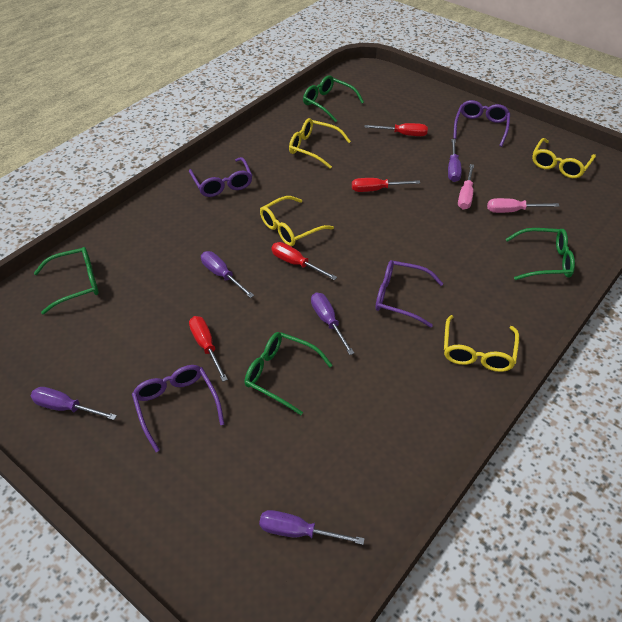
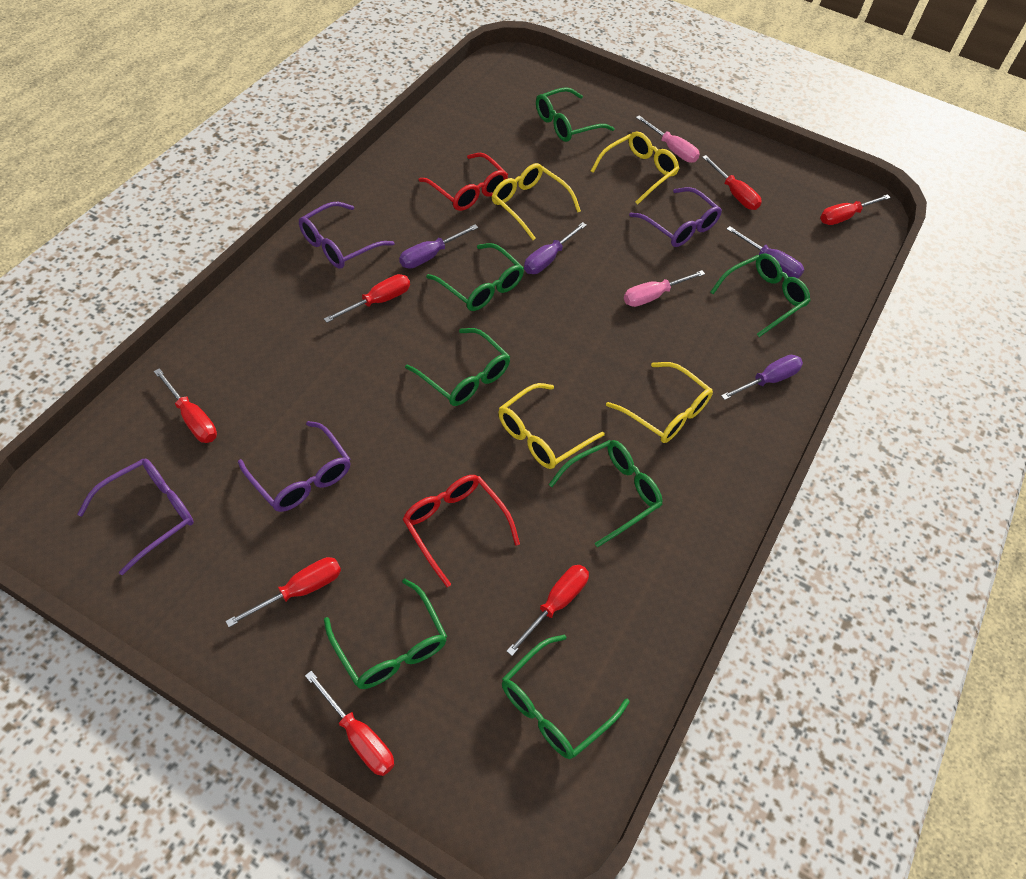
green glasses: 4 -> 7
purple screwdriver: 5 -> 4
red glasses: 0 -> 2
red screwdriver: 4 -> 7

